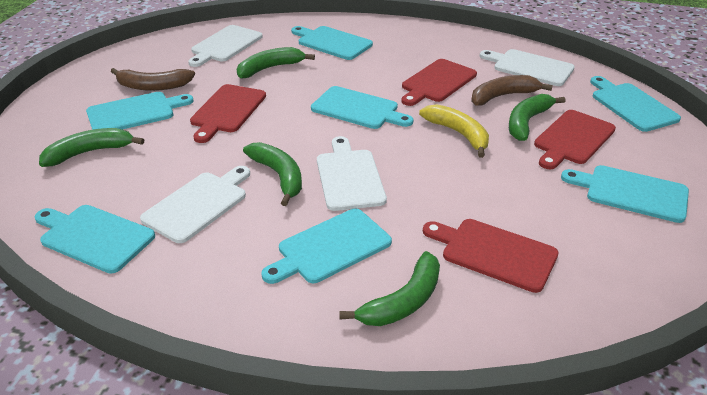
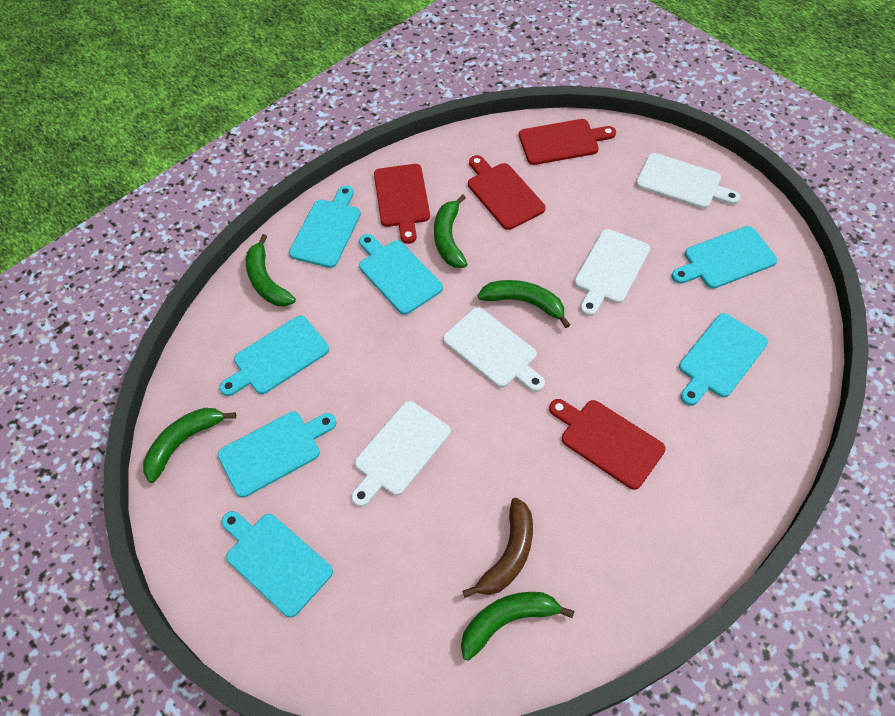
brown banana: 2 -> 1
yellow banana: 1 -> 0

